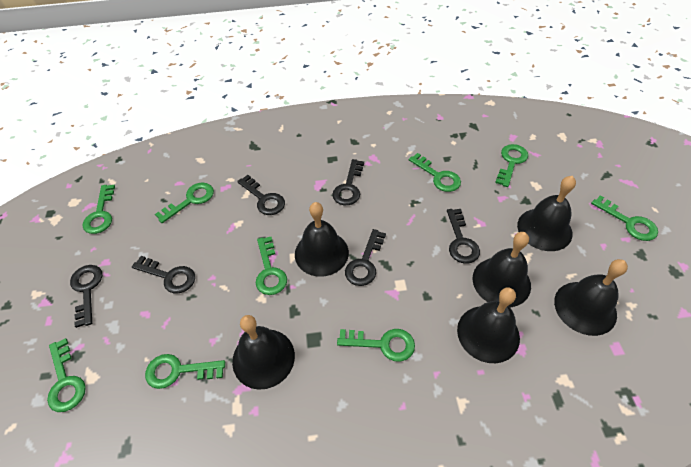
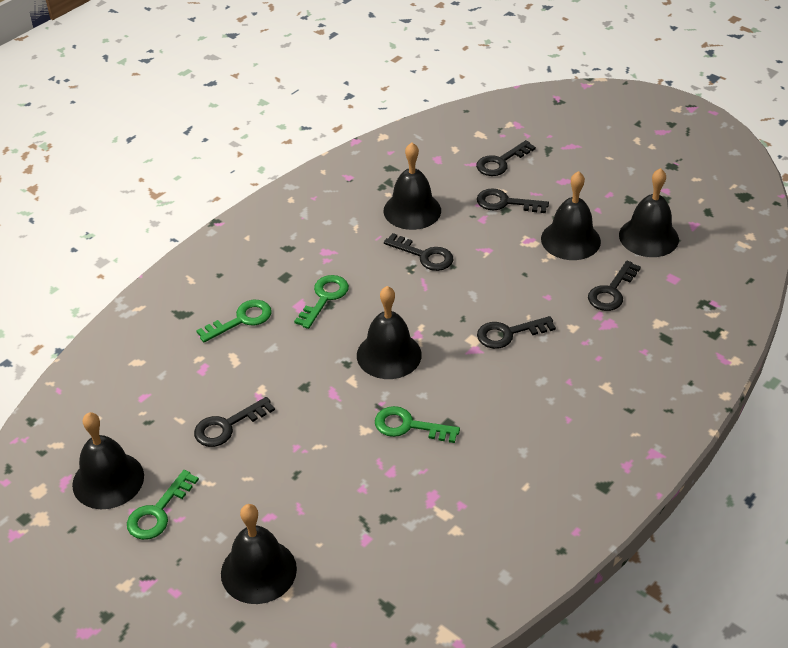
green key: 9 -> 4

